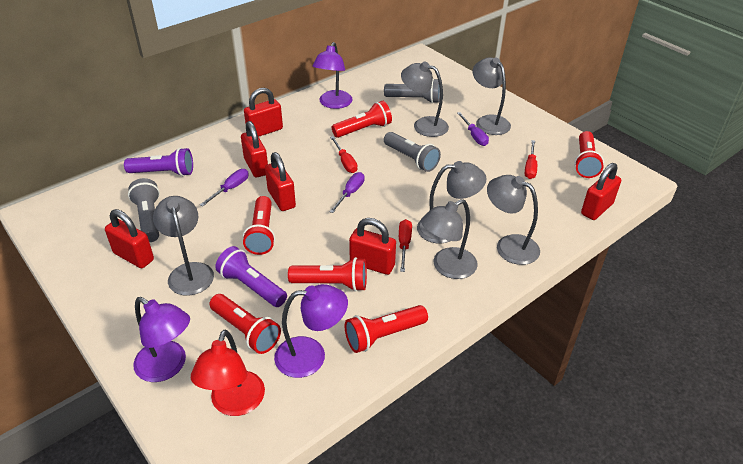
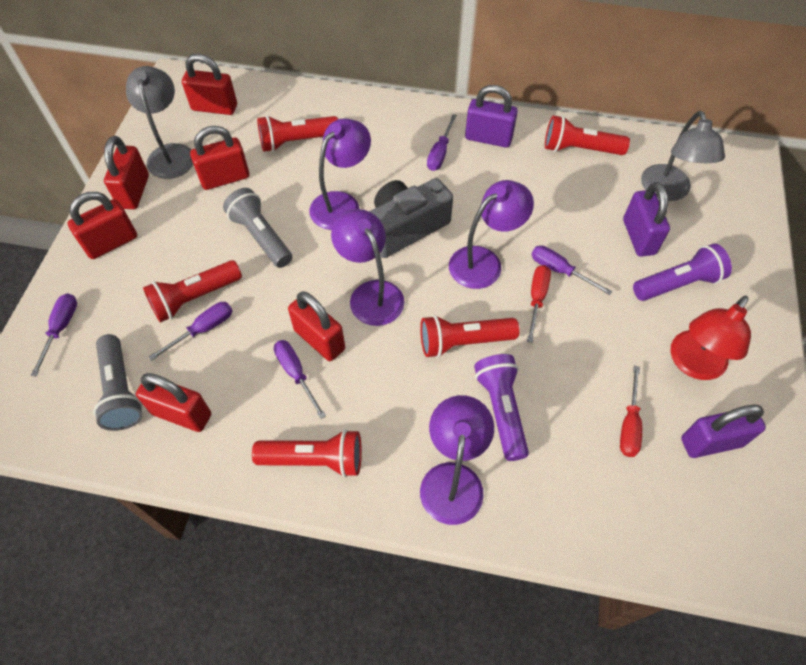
grey camera: 0 -> 1
grey flashlight: 3 -> 2
grey lamp: 6 -> 2
purple lamp: 3 -> 4
purple padlock: 0 -> 3
purple screwdriver: 3 -> 5
red flashlight: 6 -> 5
red screwdriver: 3 -> 2

